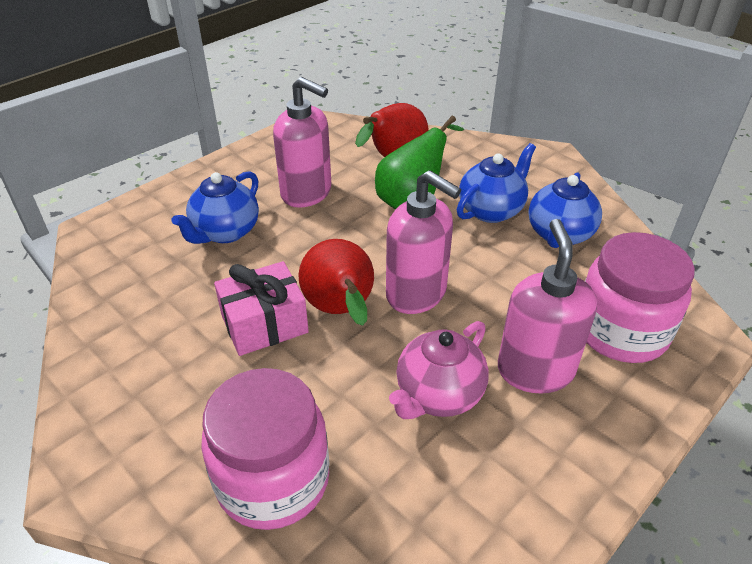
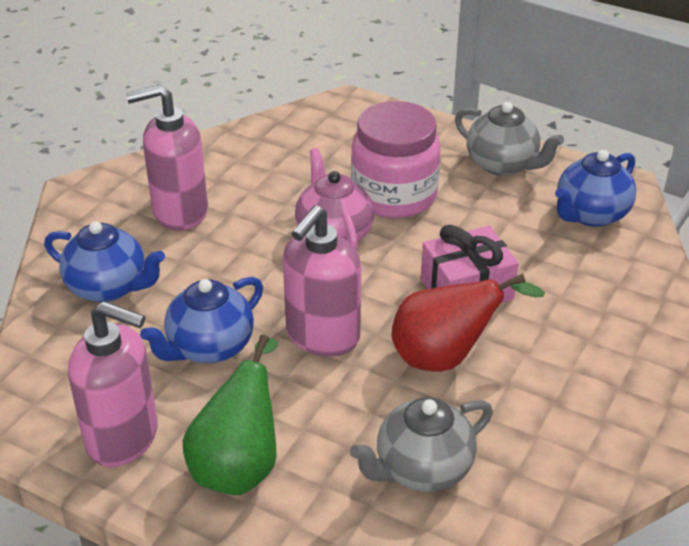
grey teapot: 0 -> 2
pink jar: 2 -> 1
red pear: 2 -> 1

